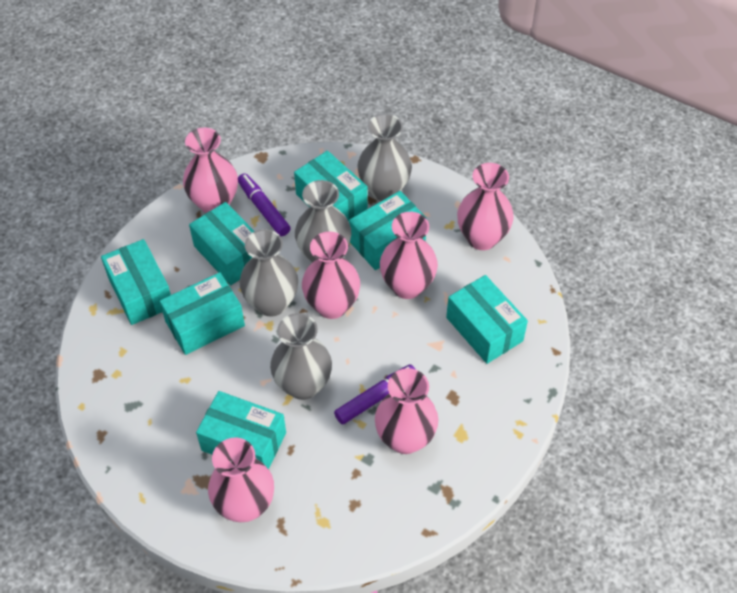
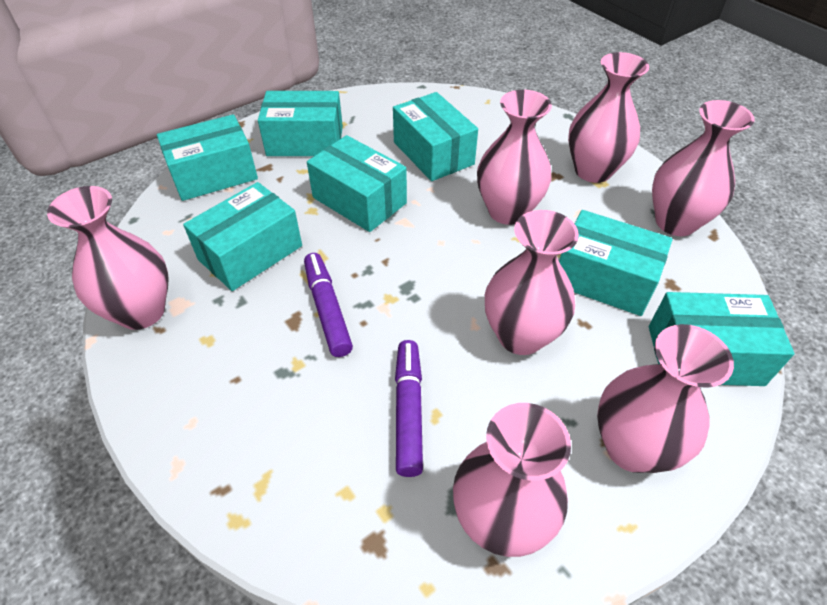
grey vase: 4 -> 0
pink vase: 6 -> 7

